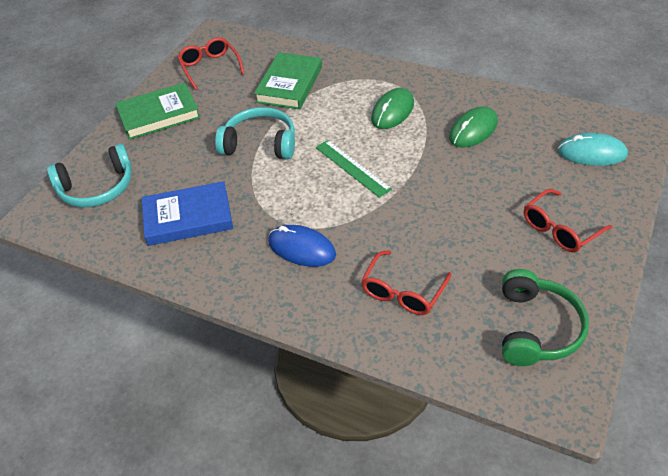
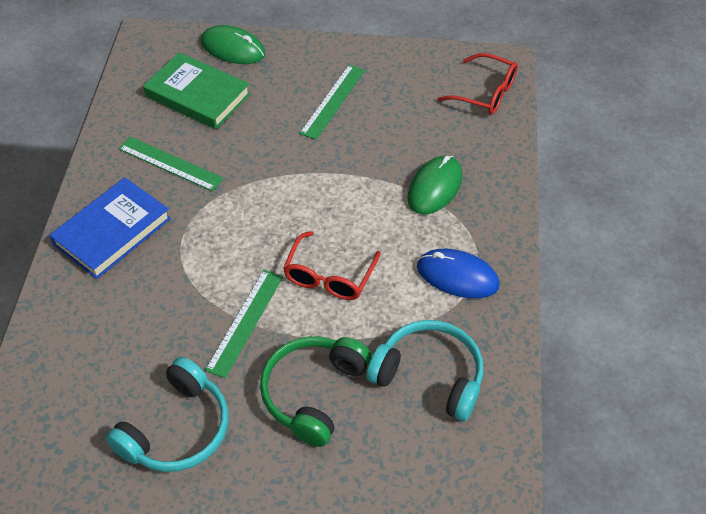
green book: 2 -> 1
green ruler: 1 -> 3
red glasses: 3 -> 2
turquoise mouse: 1 -> 0

